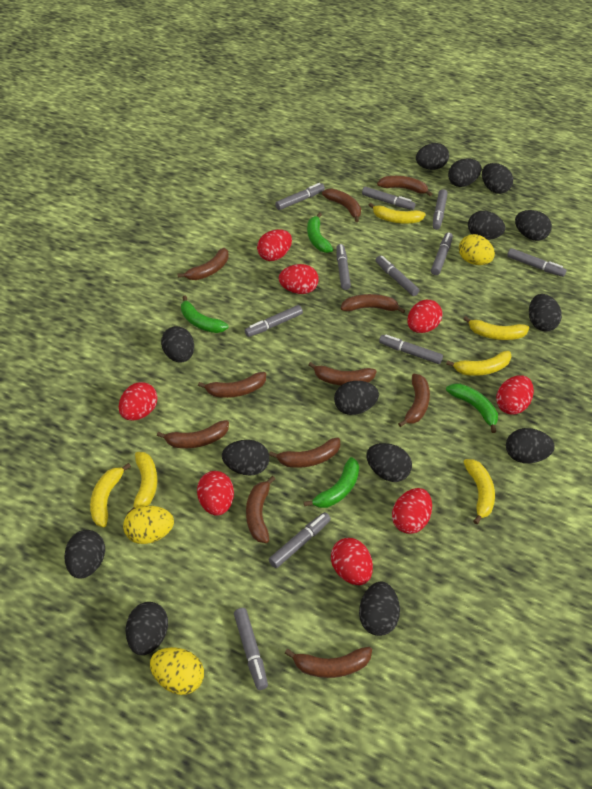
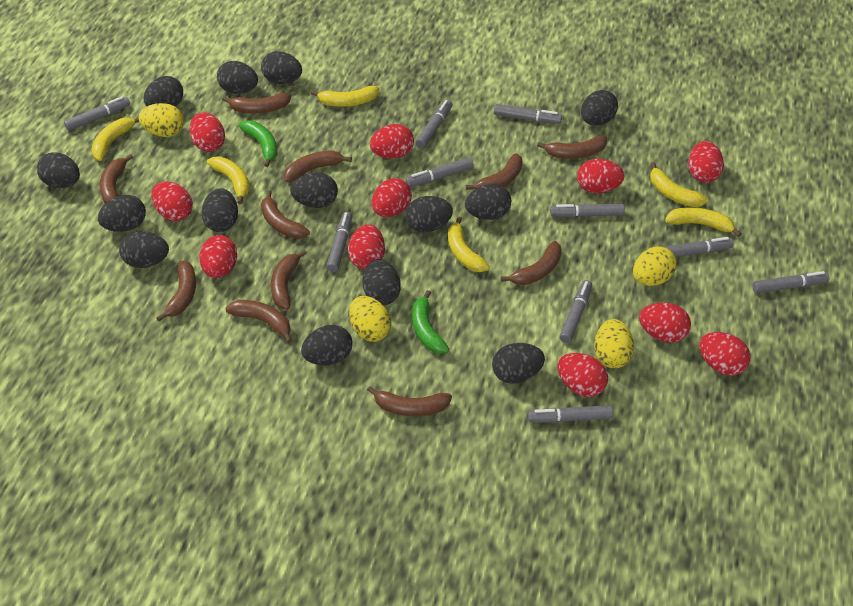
green banana: 4 -> 2
grey marker: 11 -> 10
red egg: 8 -> 11
yellow egg: 3 -> 4

